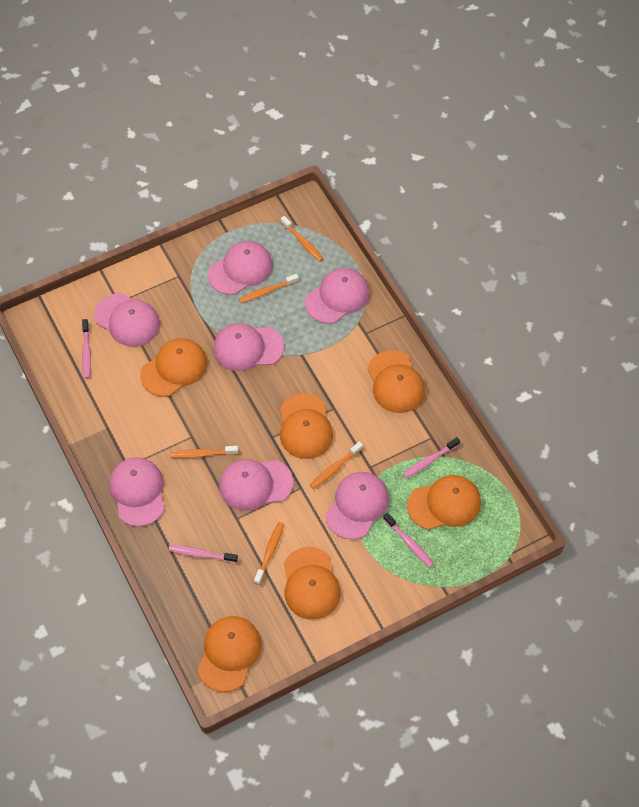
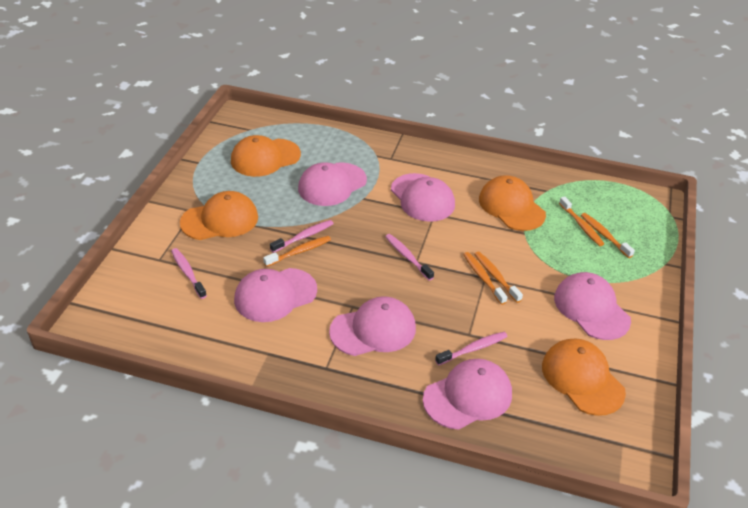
orange cap: 6 -> 4
pink cap: 7 -> 6

